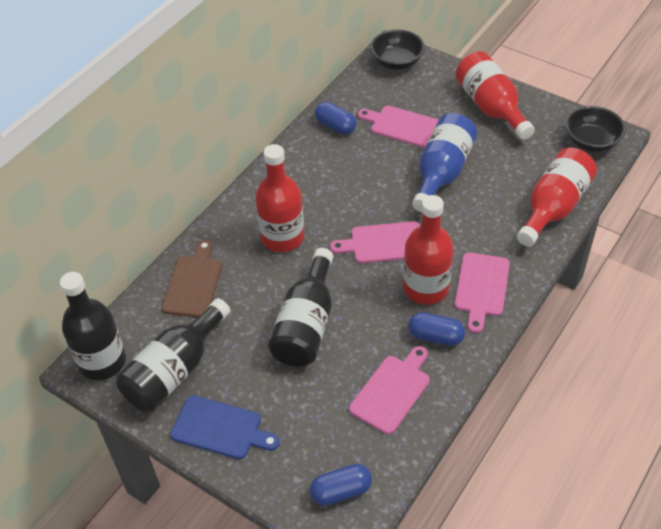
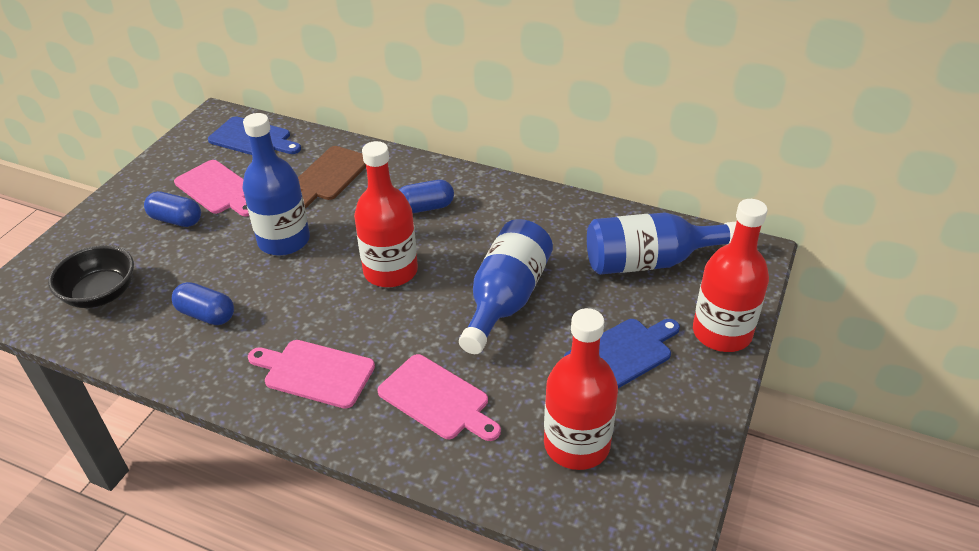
black bottle: 3 -> 0
black bowl: 2 -> 1
blue bottle: 1 -> 3
blue cutting board: 1 -> 2
pink cutting board: 4 -> 3
red bottle: 4 -> 3

